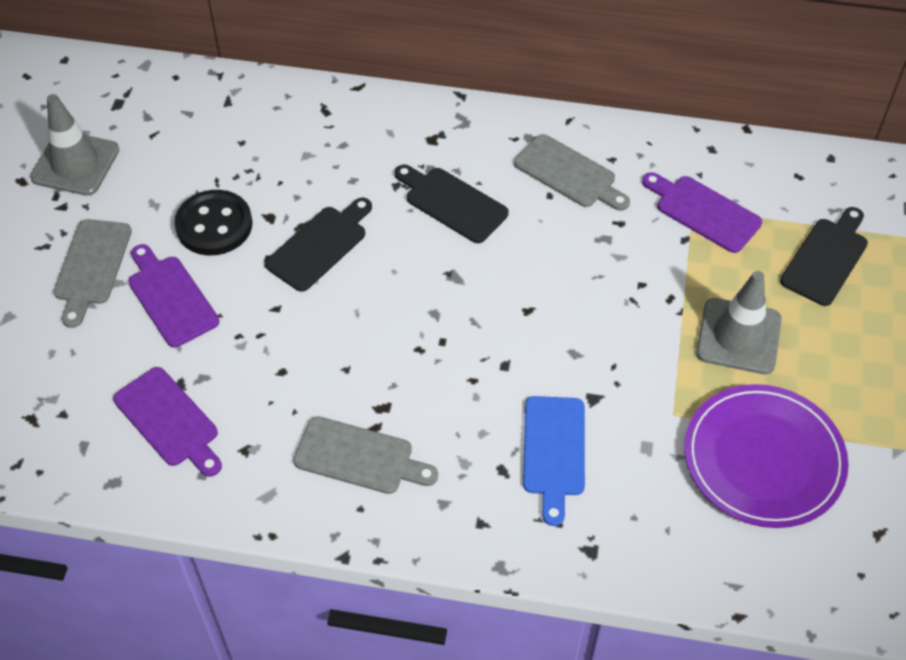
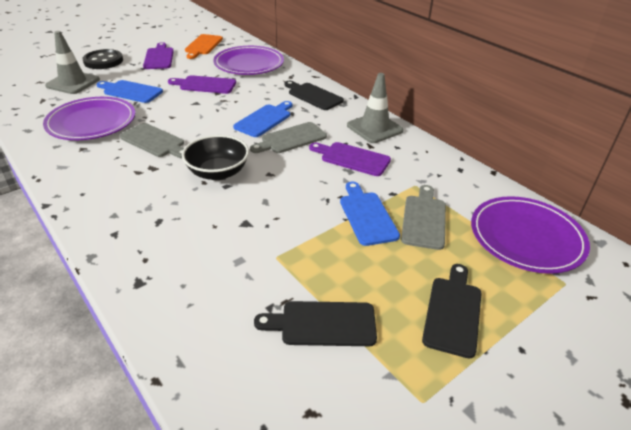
black bowl: 0 -> 1
blue cutting board: 1 -> 3
orange cutting board: 0 -> 1
purple plate: 1 -> 3

